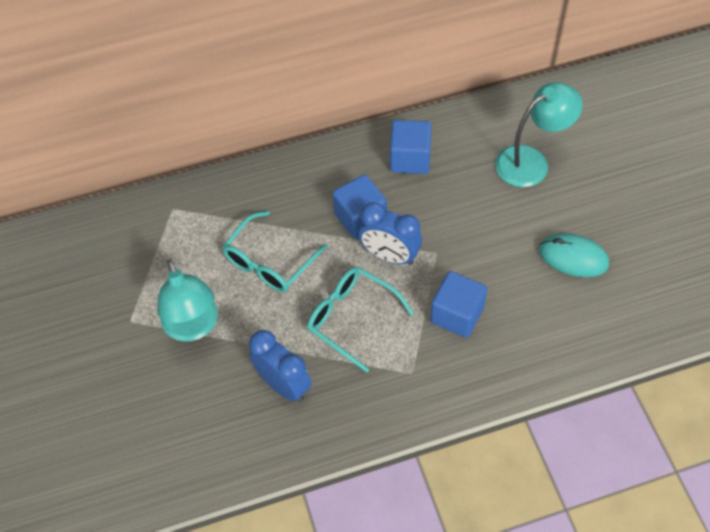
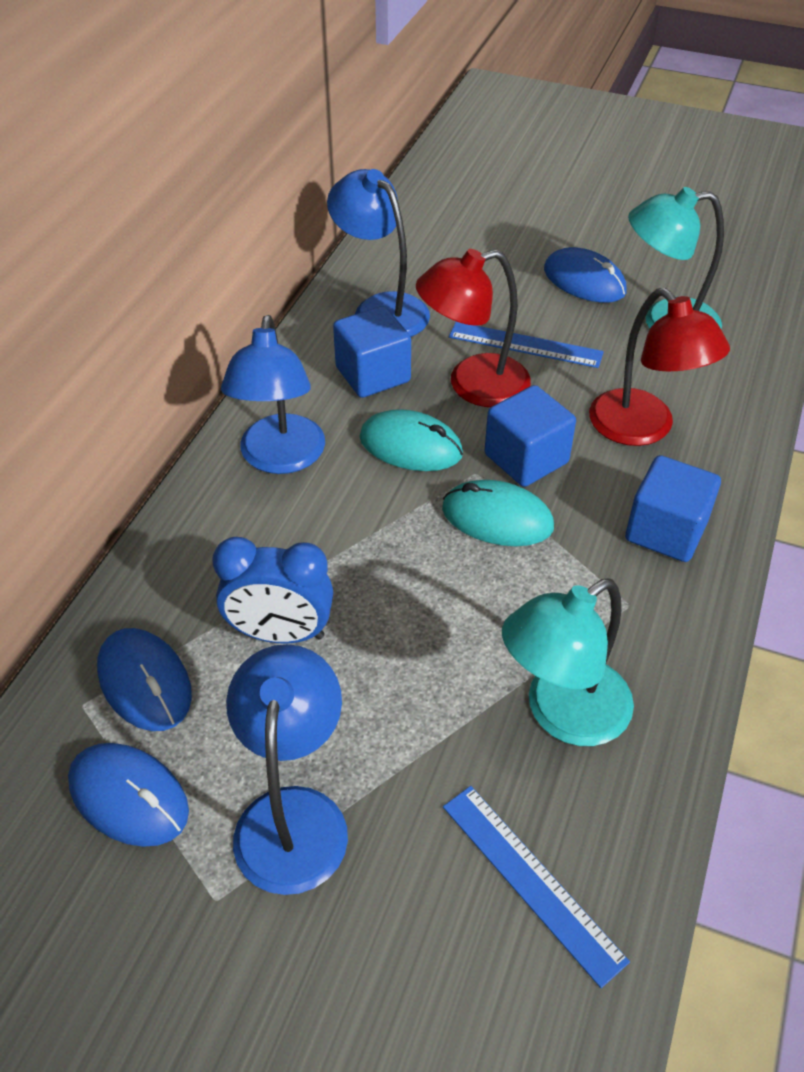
blue clock: 2 -> 1
blue lamp: 0 -> 3
blue mouse: 0 -> 3
blue ruler: 0 -> 2
red lamp: 0 -> 2
turquoise glasses: 2 -> 0
turquoise mouse: 1 -> 2

